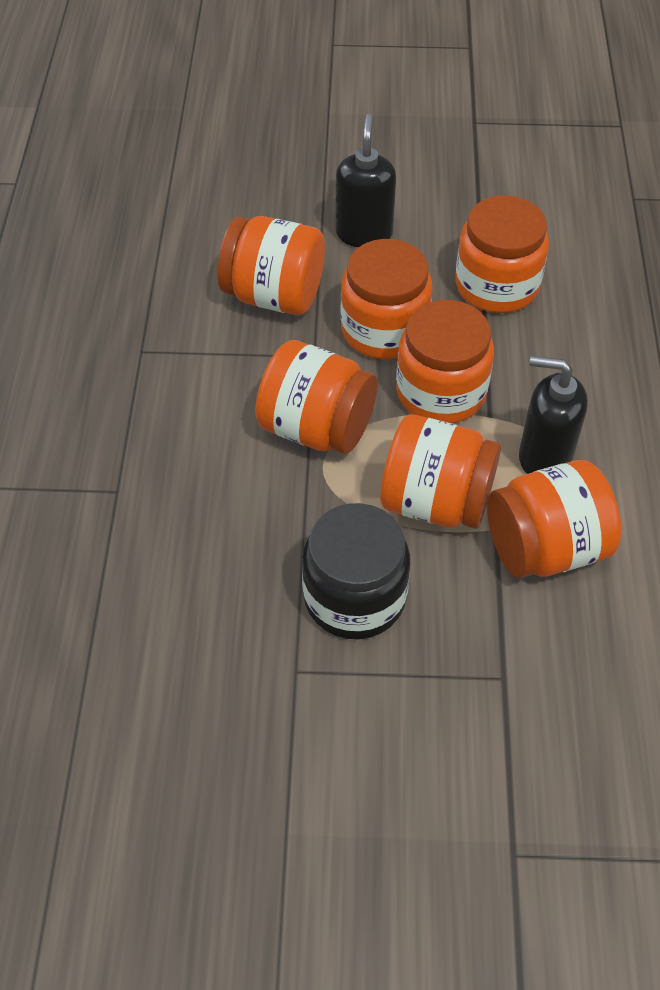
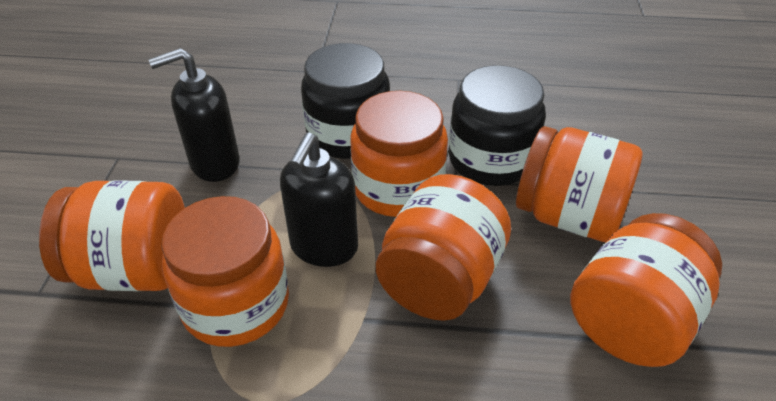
black jar: 1 -> 2
orange jar: 7 -> 6

